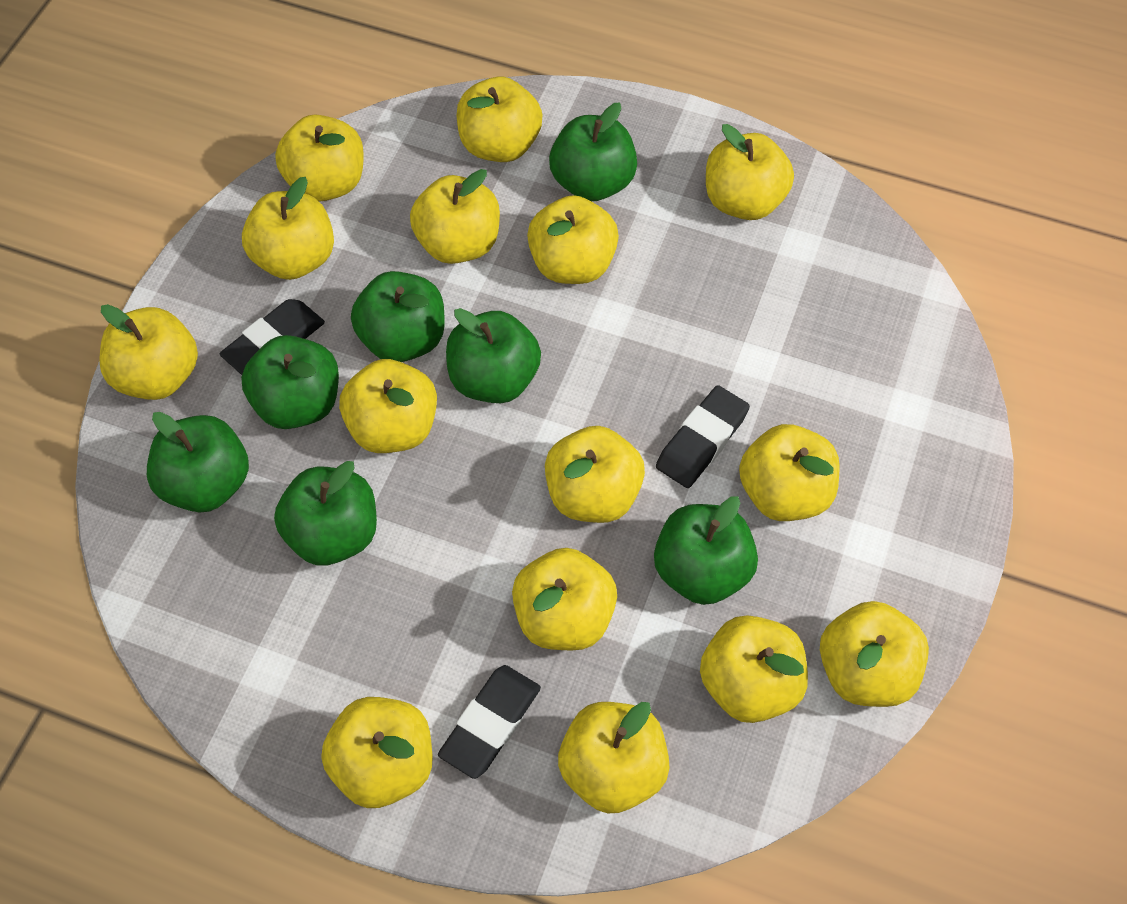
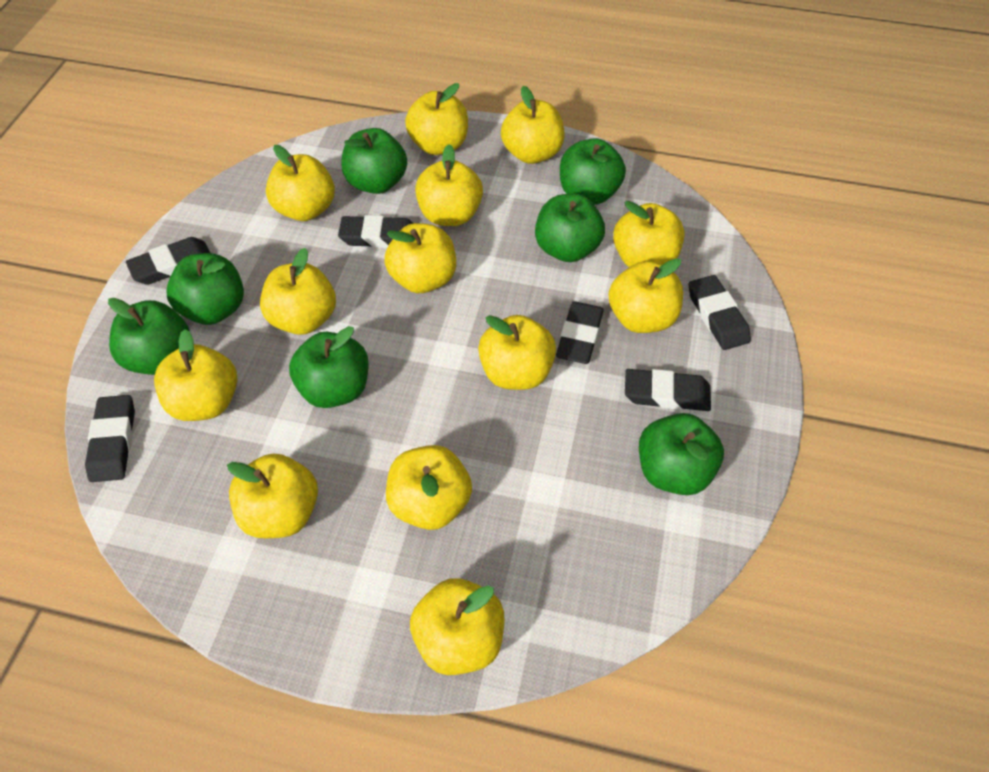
black eraser: 3 -> 6
yellow apple: 15 -> 13

